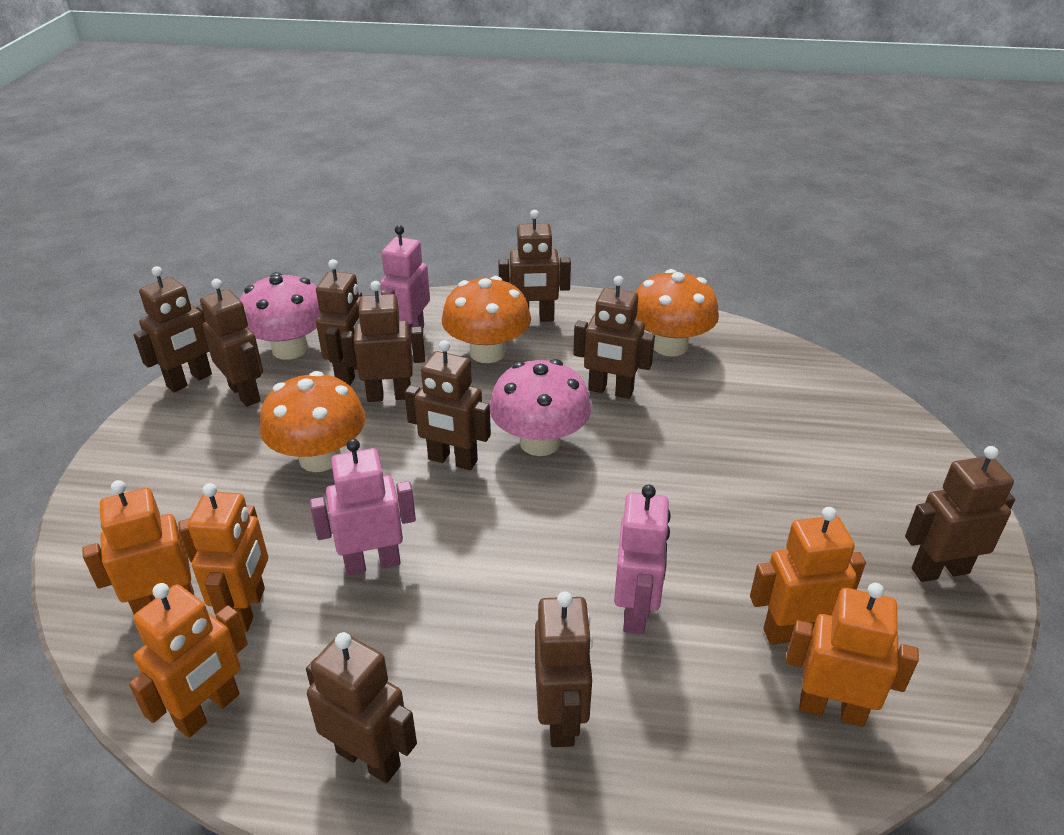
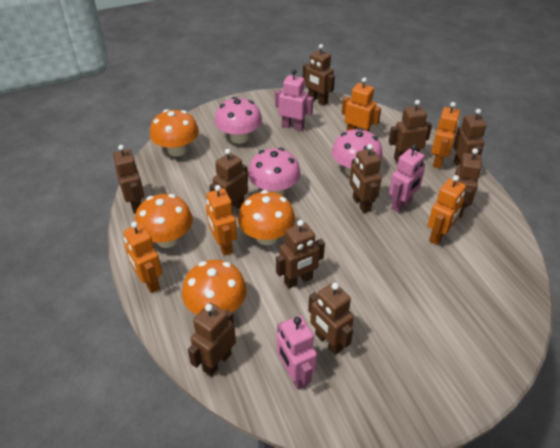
orange mushroom: 3 -> 4
pink mushroom: 2 -> 3

